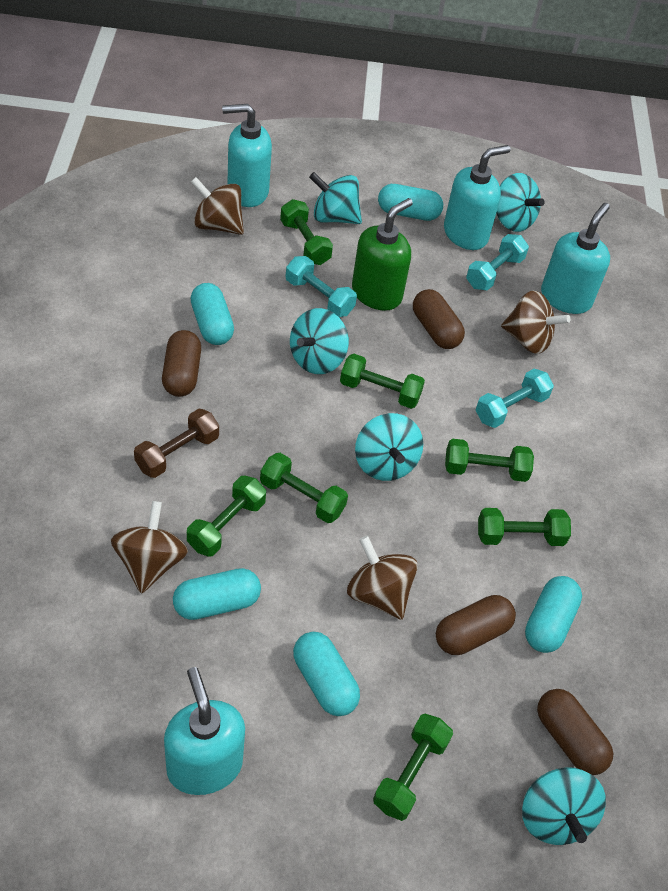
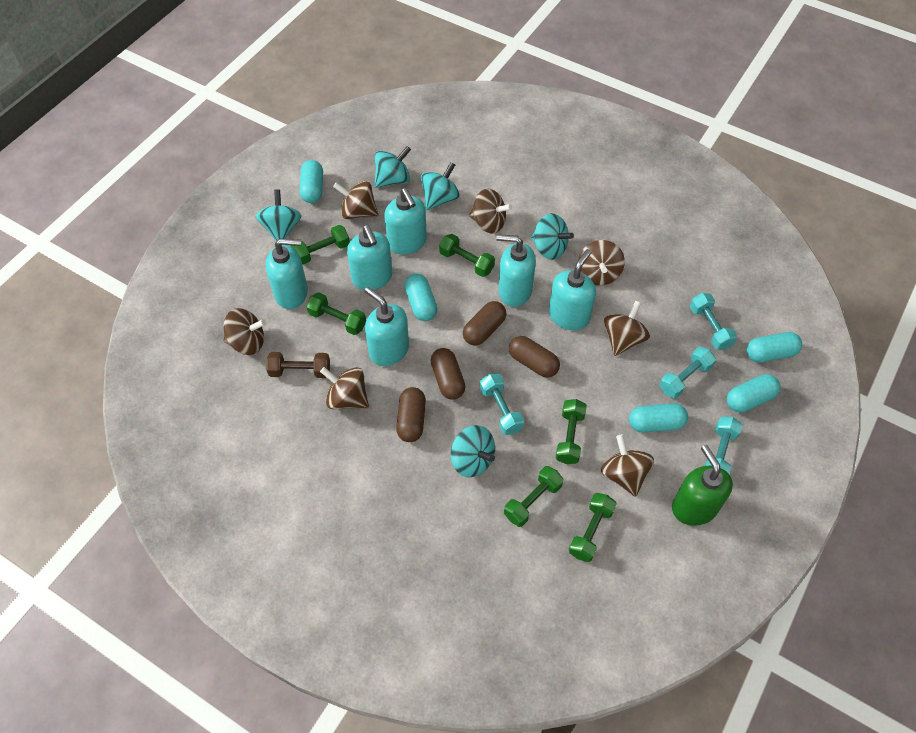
brown spinning top: 4 -> 7
green dumbbell: 7 -> 6
turquoise dumbbell: 3 -> 4
turquoise soap dispenser: 4 -> 6

